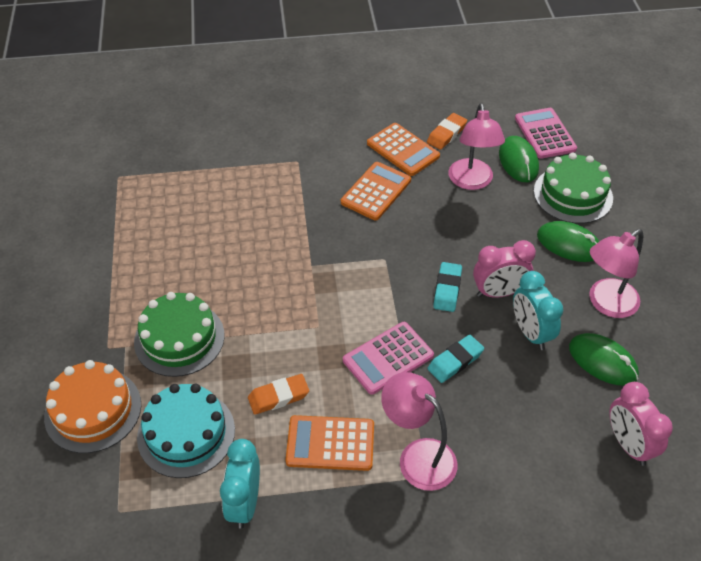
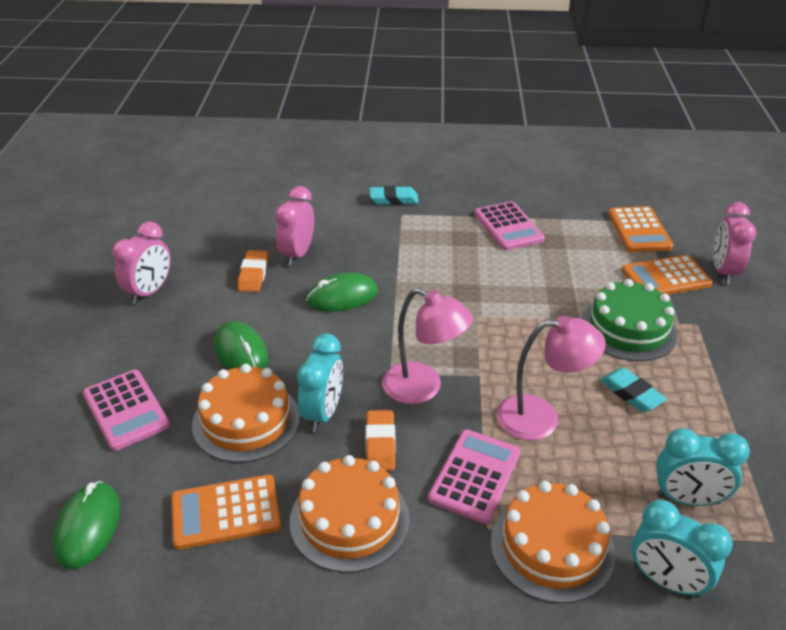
green cake: 2 -> 1
orange cake: 1 -> 3
pink calculator: 2 -> 3
pink clock: 2 -> 3
pink lamp: 3 -> 2
turquoise cake: 1 -> 0
turquoise clock: 2 -> 3

